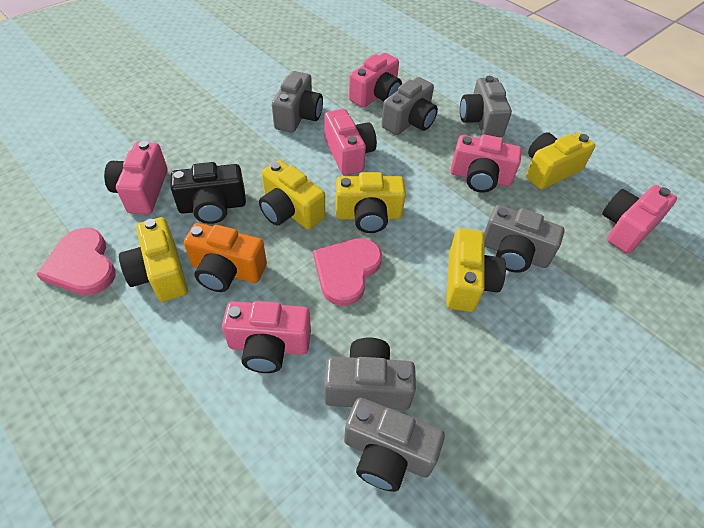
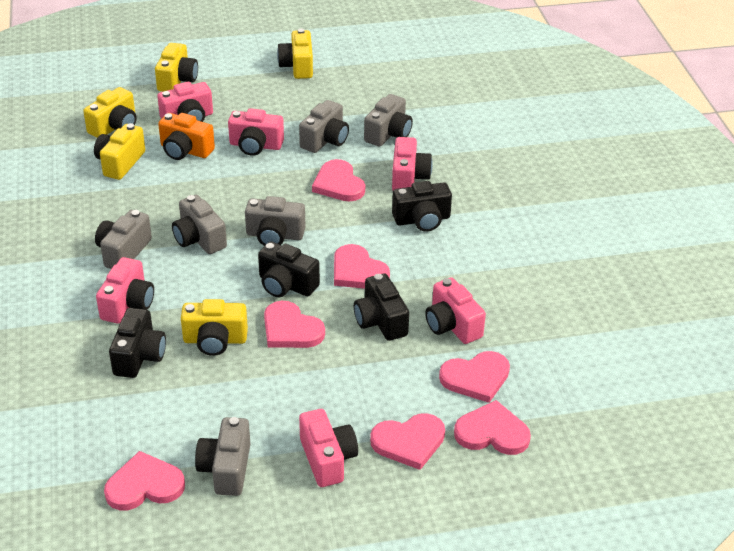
black camera: 1 -> 4
pink heart: 2 -> 7

